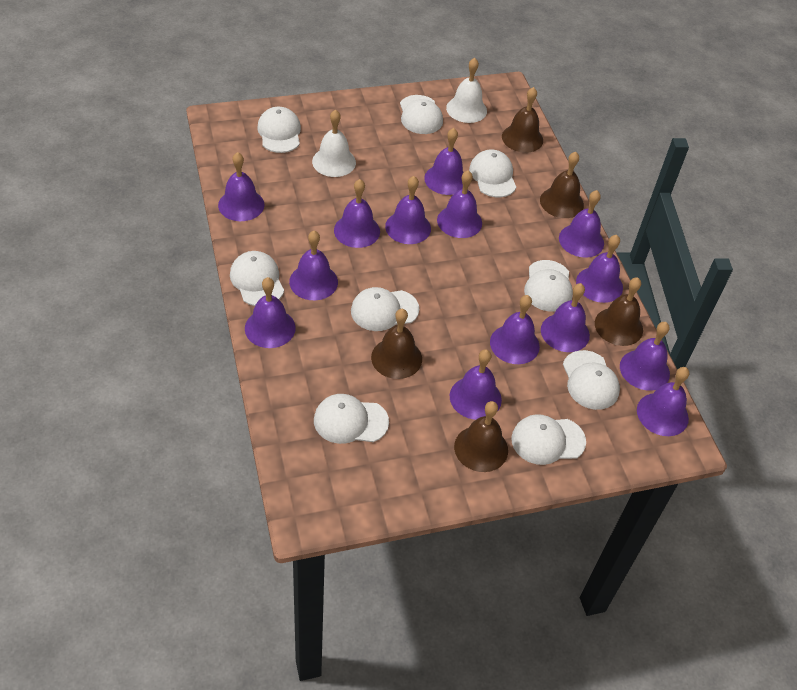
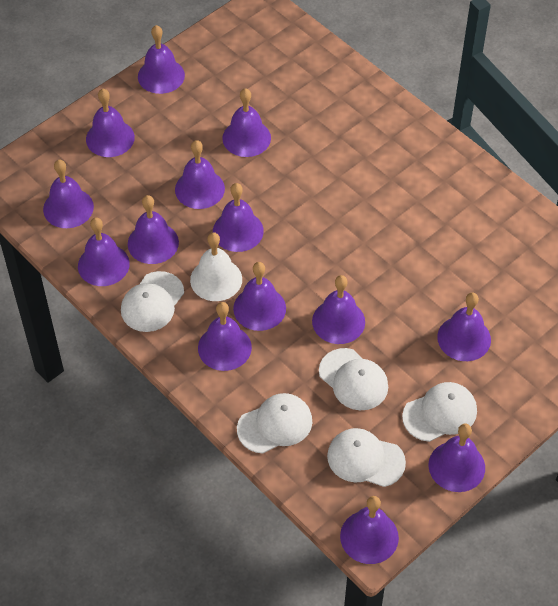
brown bell: 5 -> 0
white bell: 2 -> 1
white cap: 9 -> 5

